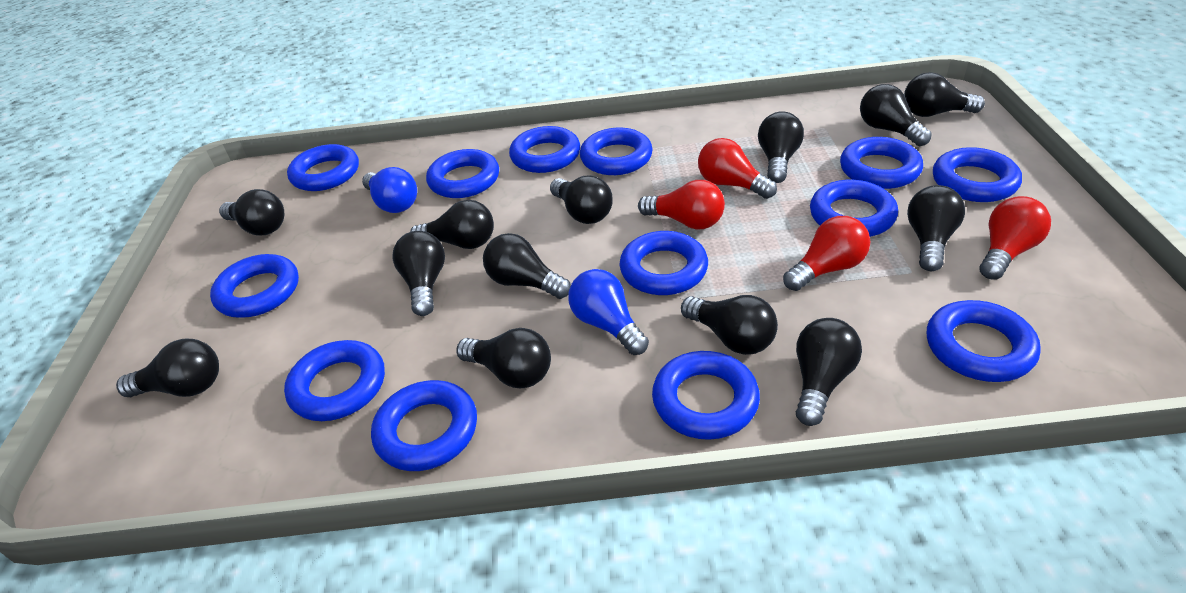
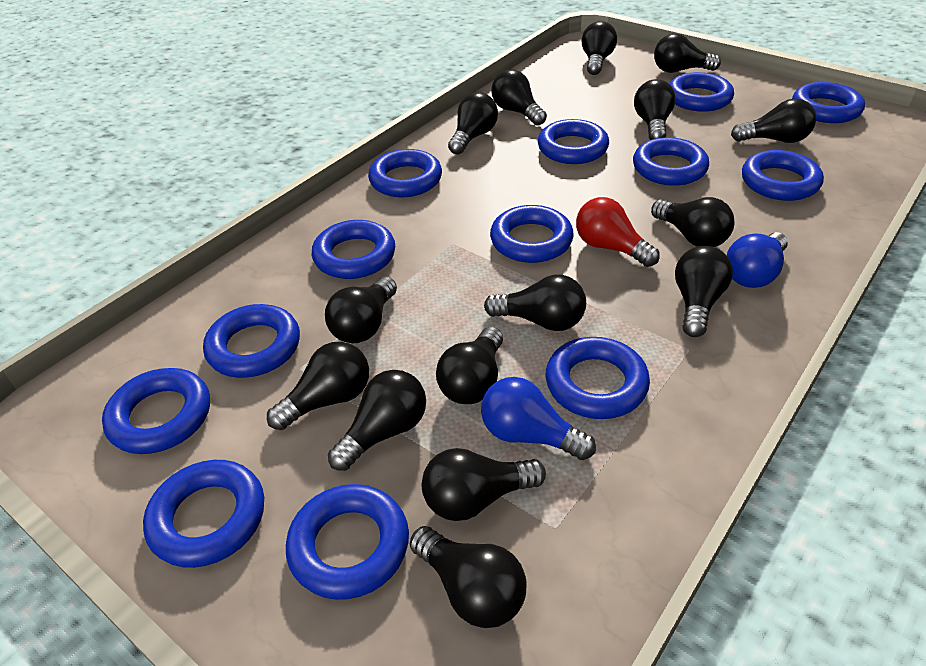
black light bulb: 13 -> 15
red light bulb: 4 -> 1

